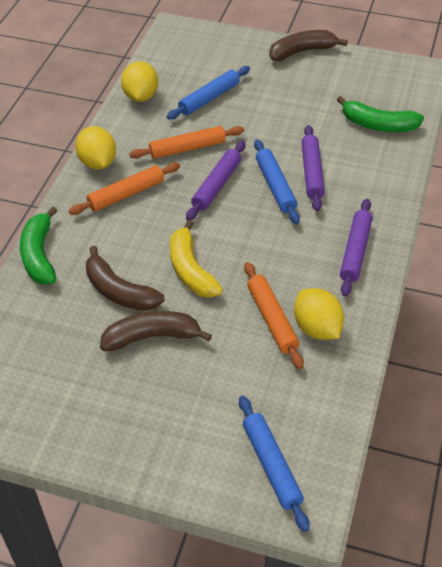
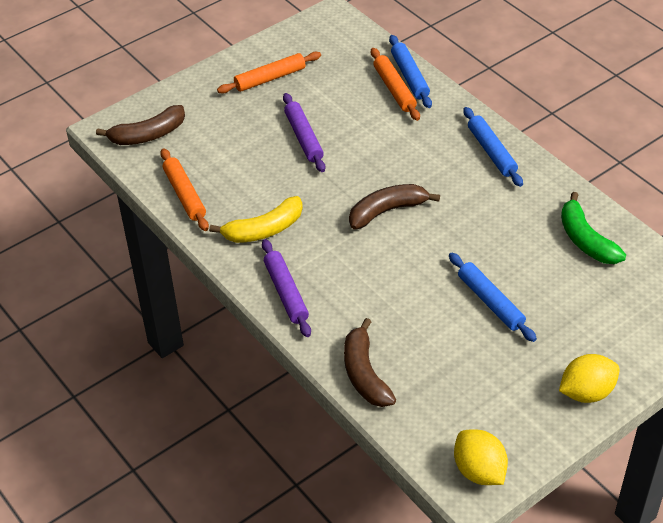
green banana: 2 -> 1
purple rolling pin: 3 -> 2
yellow lemon: 3 -> 2

